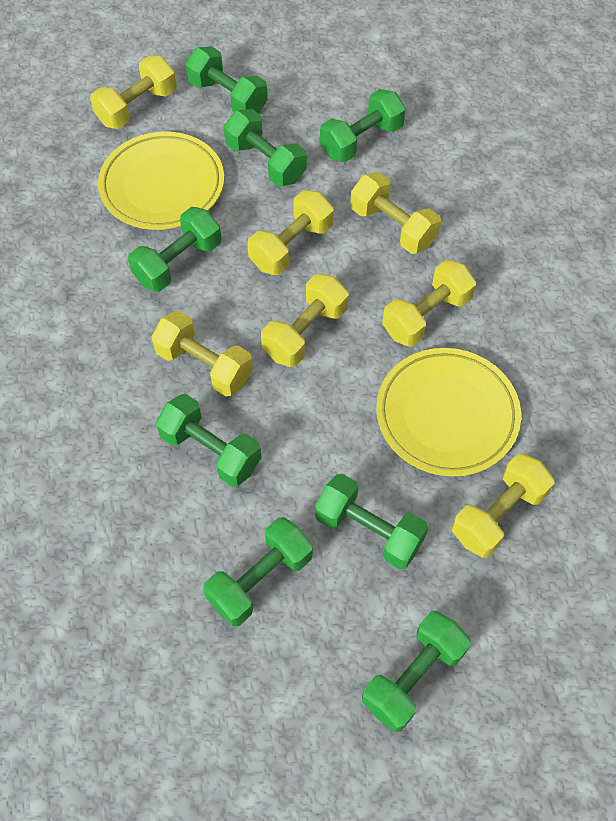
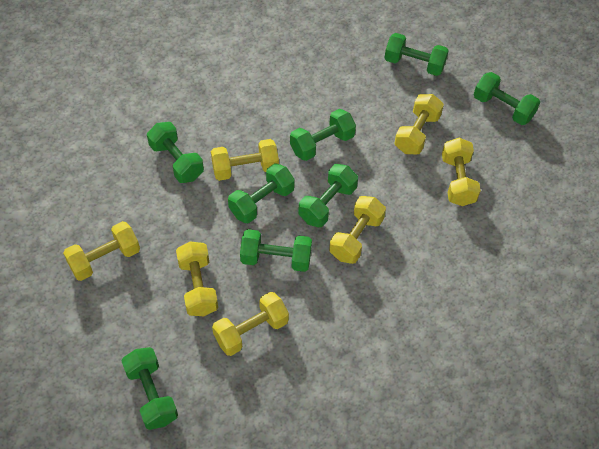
yellow plate: 2 -> 0

